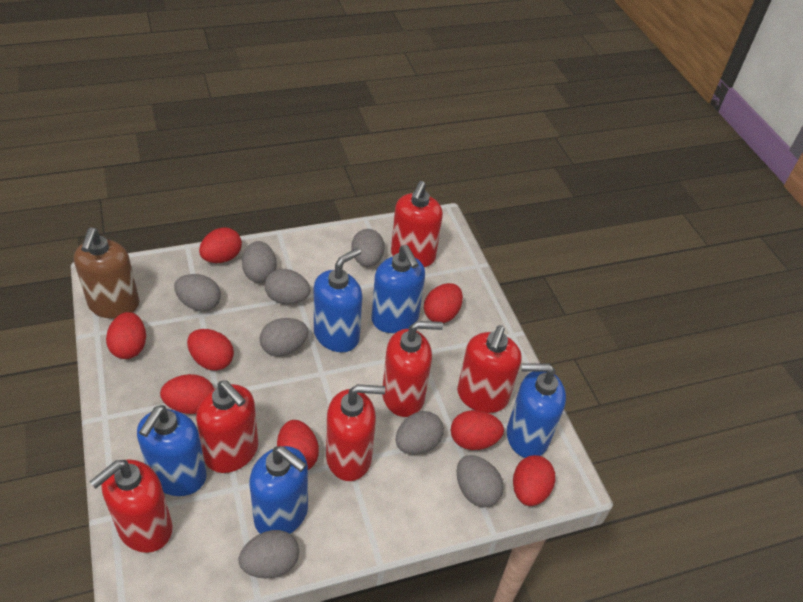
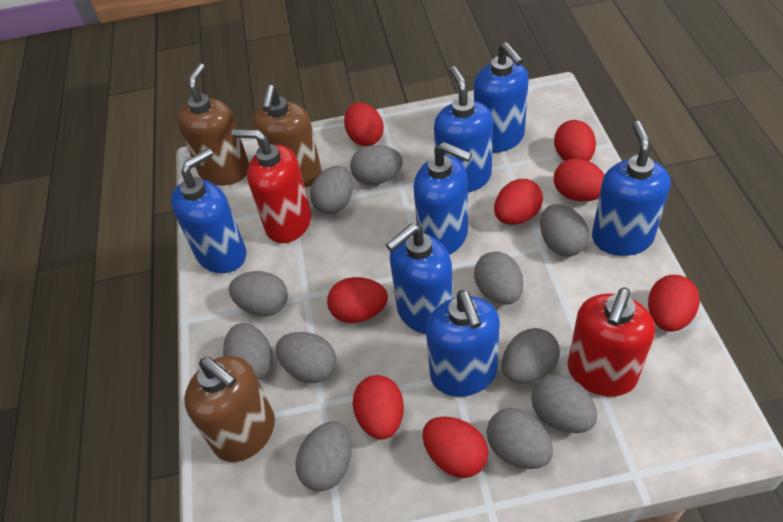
blue soap dispenser: 5 -> 7
brown soap dispenser: 1 -> 3
grey egg: 8 -> 11
red soap dispenser: 6 -> 2

